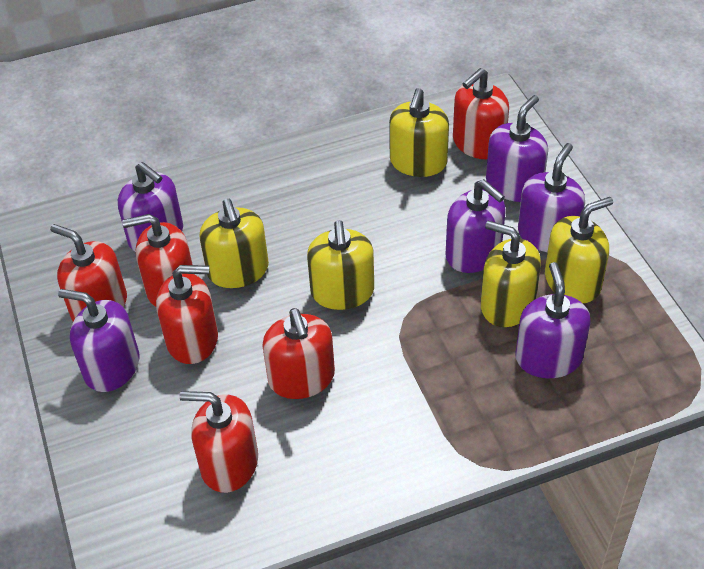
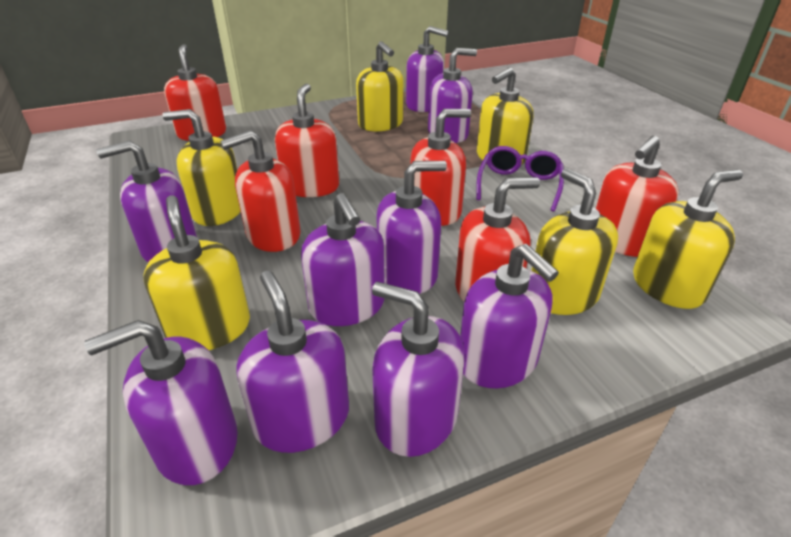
purple glasses: 0 -> 1
purple soap dispenser: 6 -> 9
yellow soap dispenser: 5 -> 6

